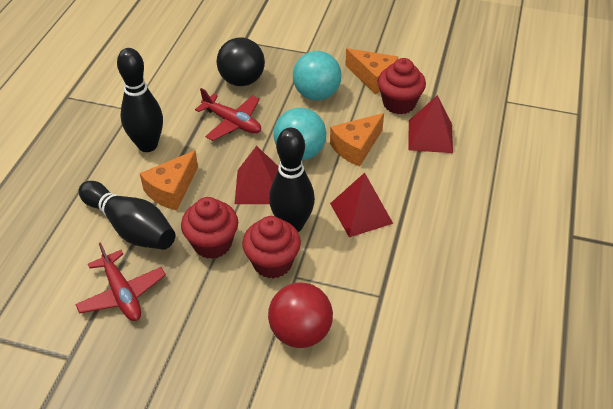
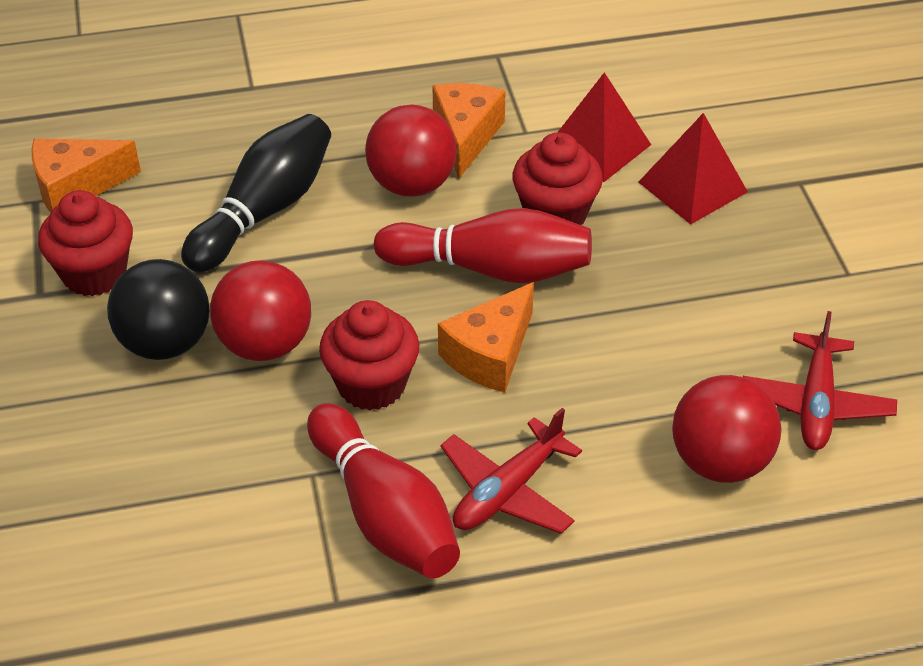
black bowling pin: 3 -> 1
red ball: 1 -> 3
red bowling pin: 0 -> 2
red pyramid: 3 -> 2
turquoise ball: 2 -> 0

